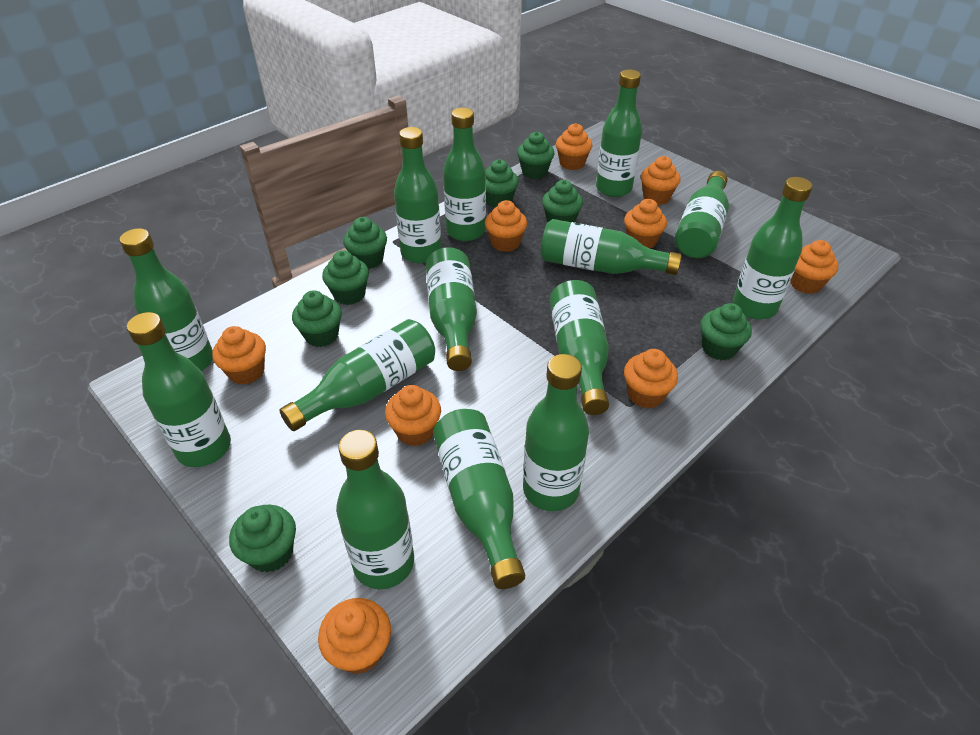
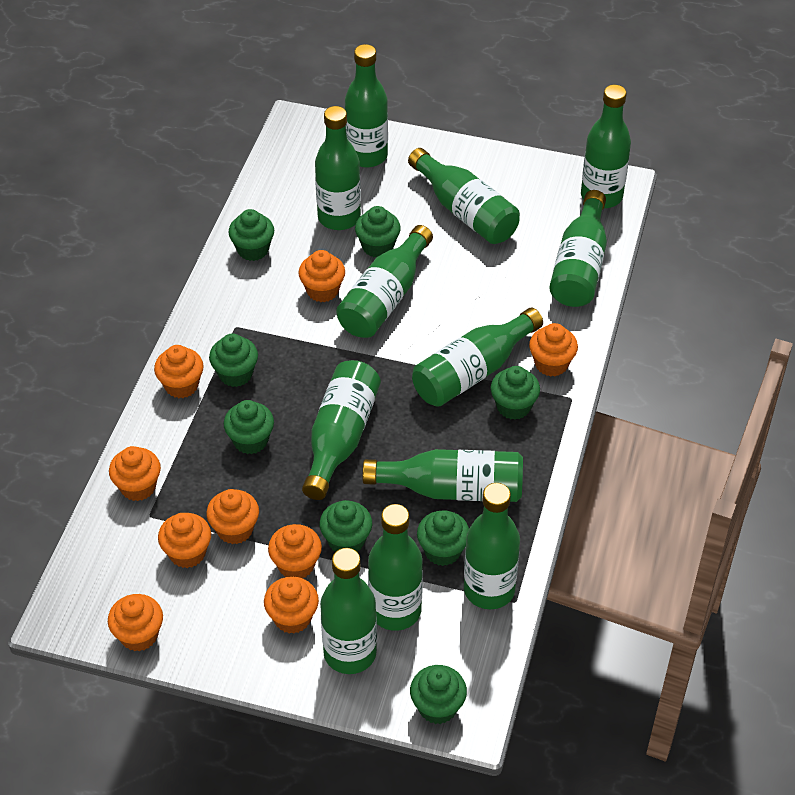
green bottle: 14 -> 12

